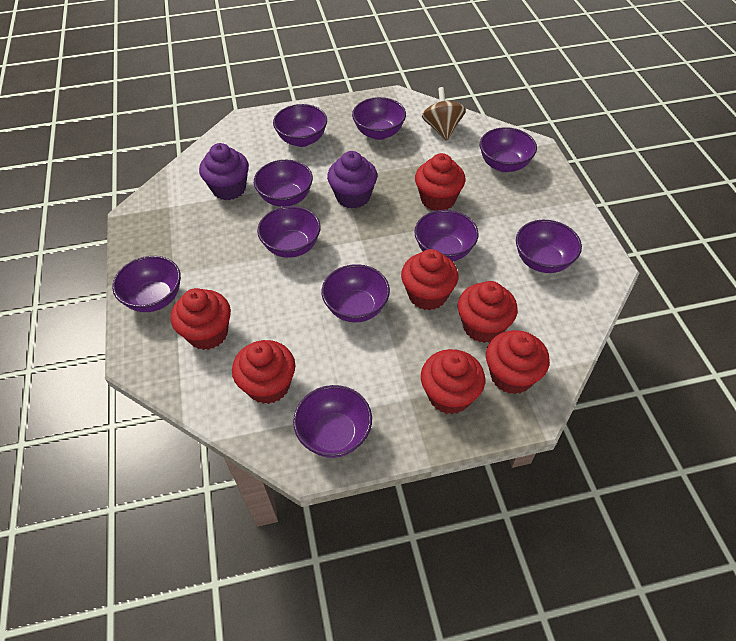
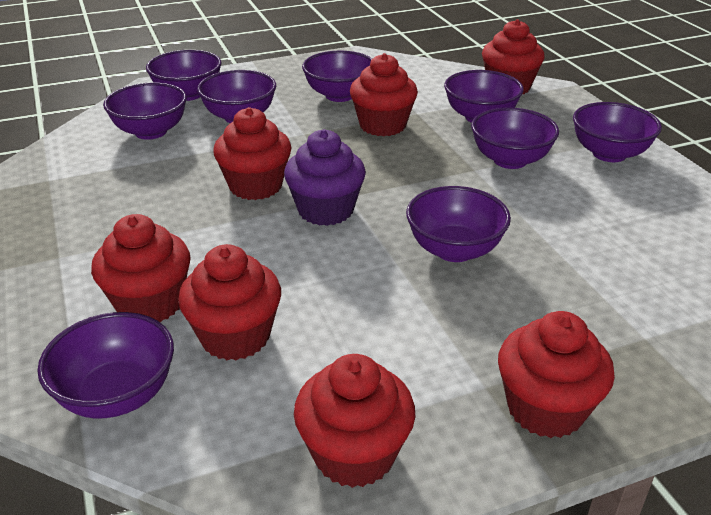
brown spinning top: 1 -> 0
purple bowl: 10 -> 9
purple cupcake: 2 -> 1

